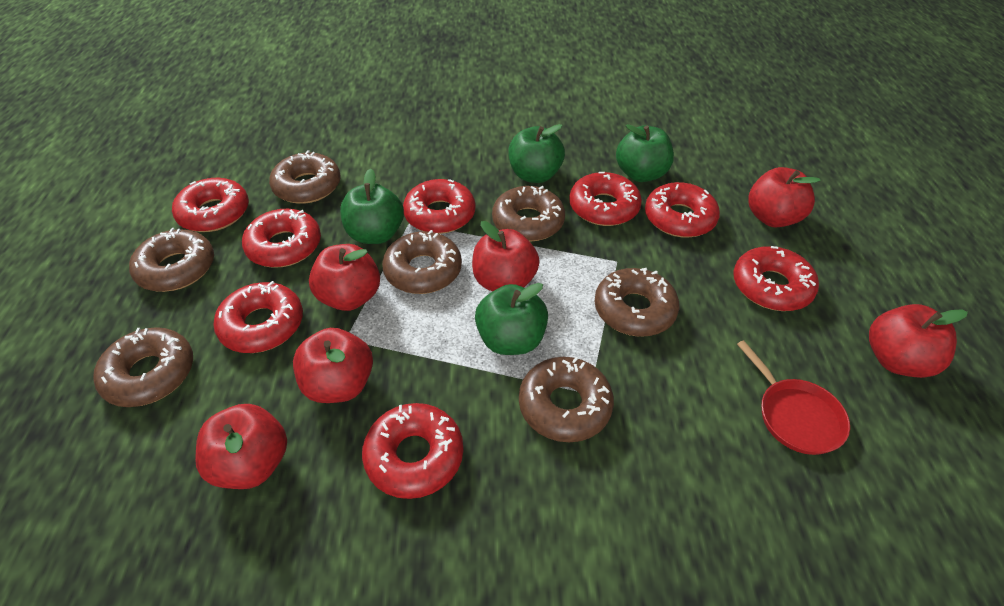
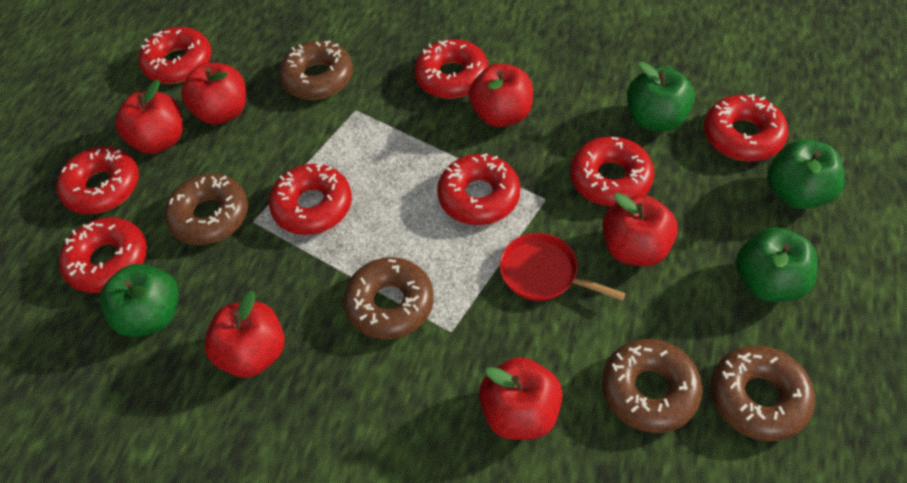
brown donut: 7 -> 5

